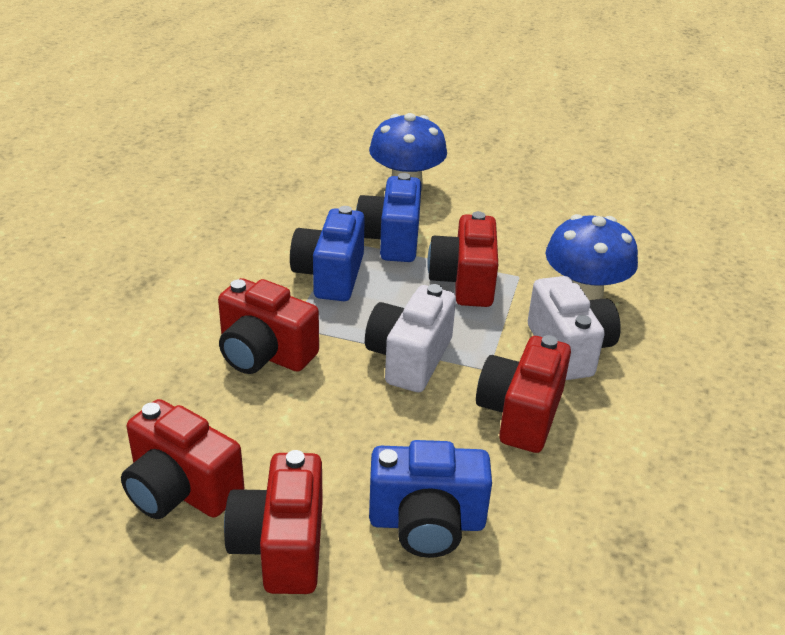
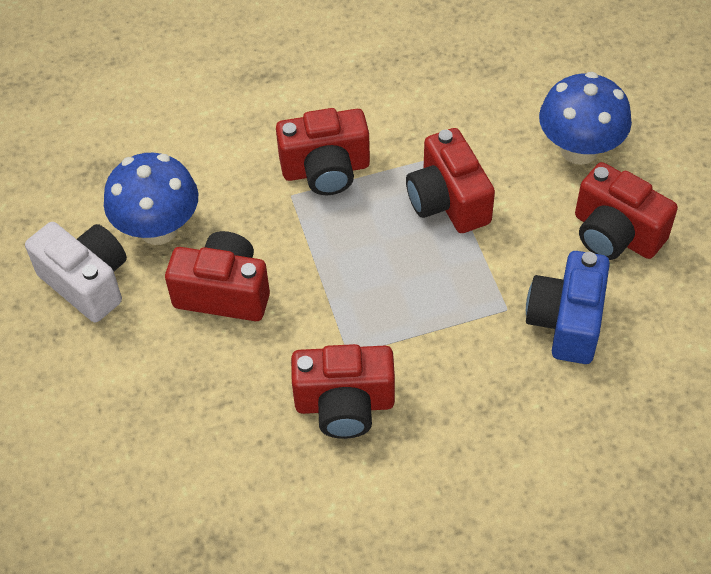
blue camera: 3 -> 1
white camera: 2 -> 1

